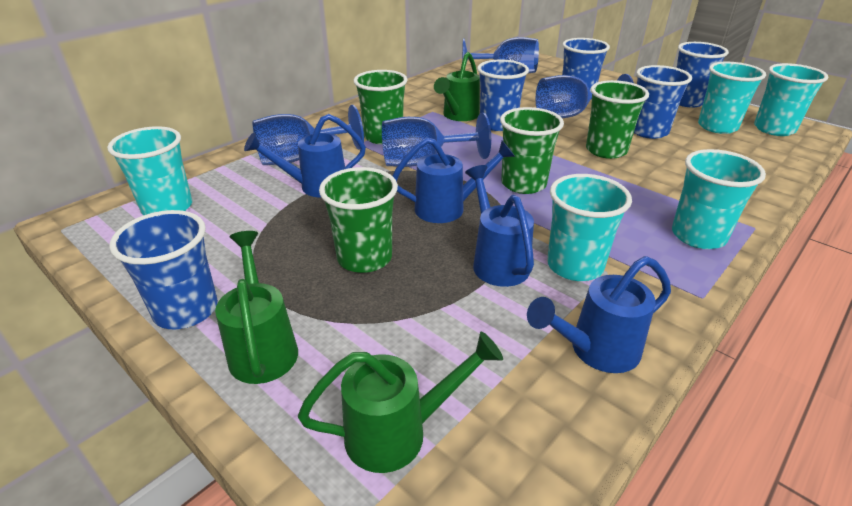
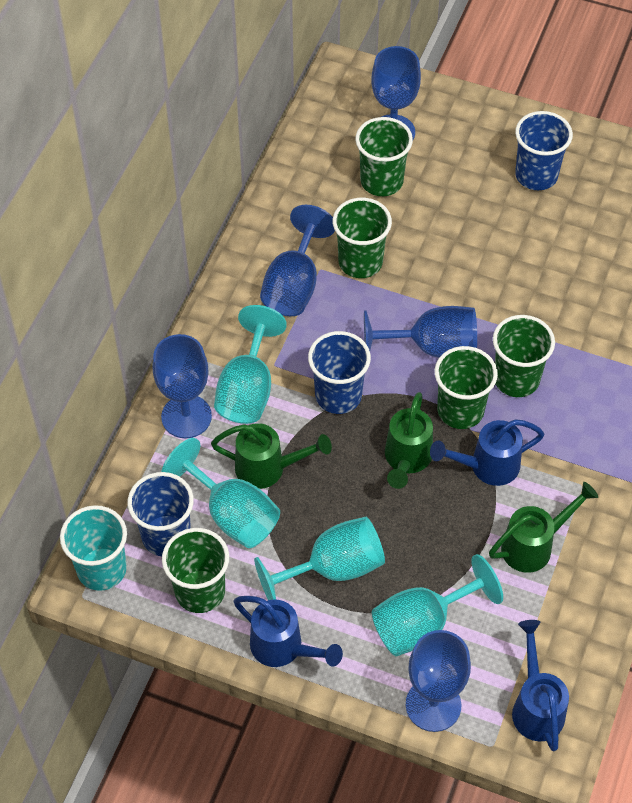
blue cup: 5 -> 3
blue goblet: 4 -> 5
blue watering can: 4 -> 3
green cup: 4 -> 5
turquoise cup: 5 -> 1
turquoise goblet: 0 -> 4

